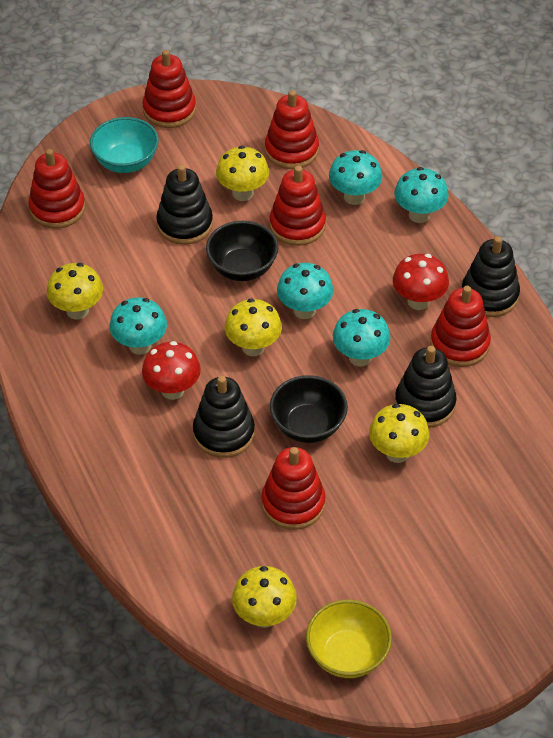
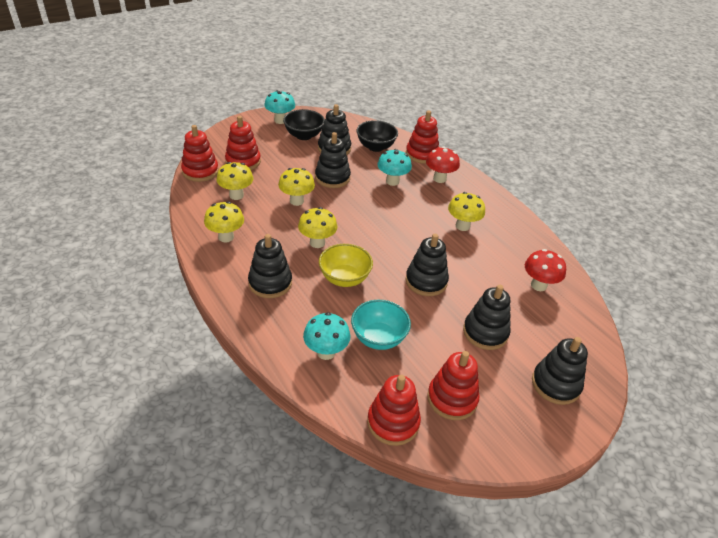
black stacking toy: 4 -> 6
red stacking toy: 6 -> 5
turquoise mushroom: 5 -> 3

